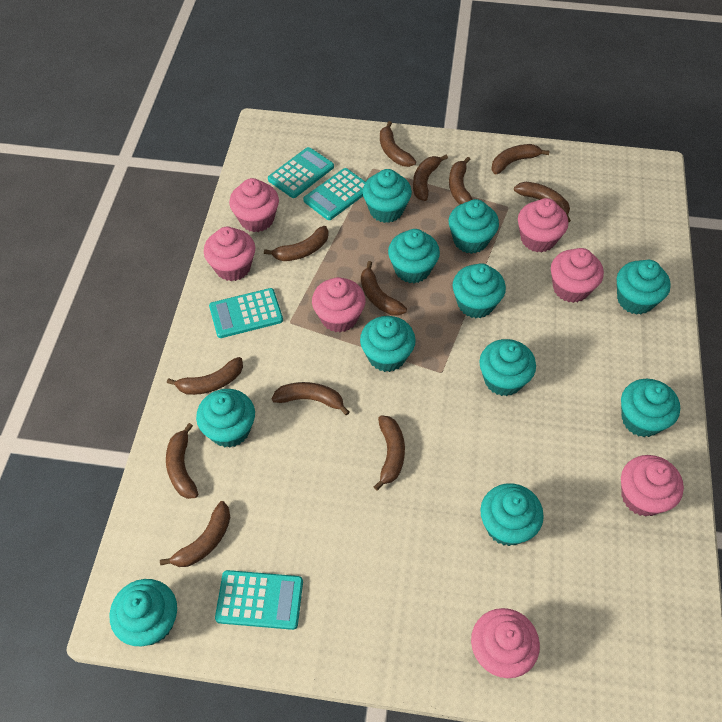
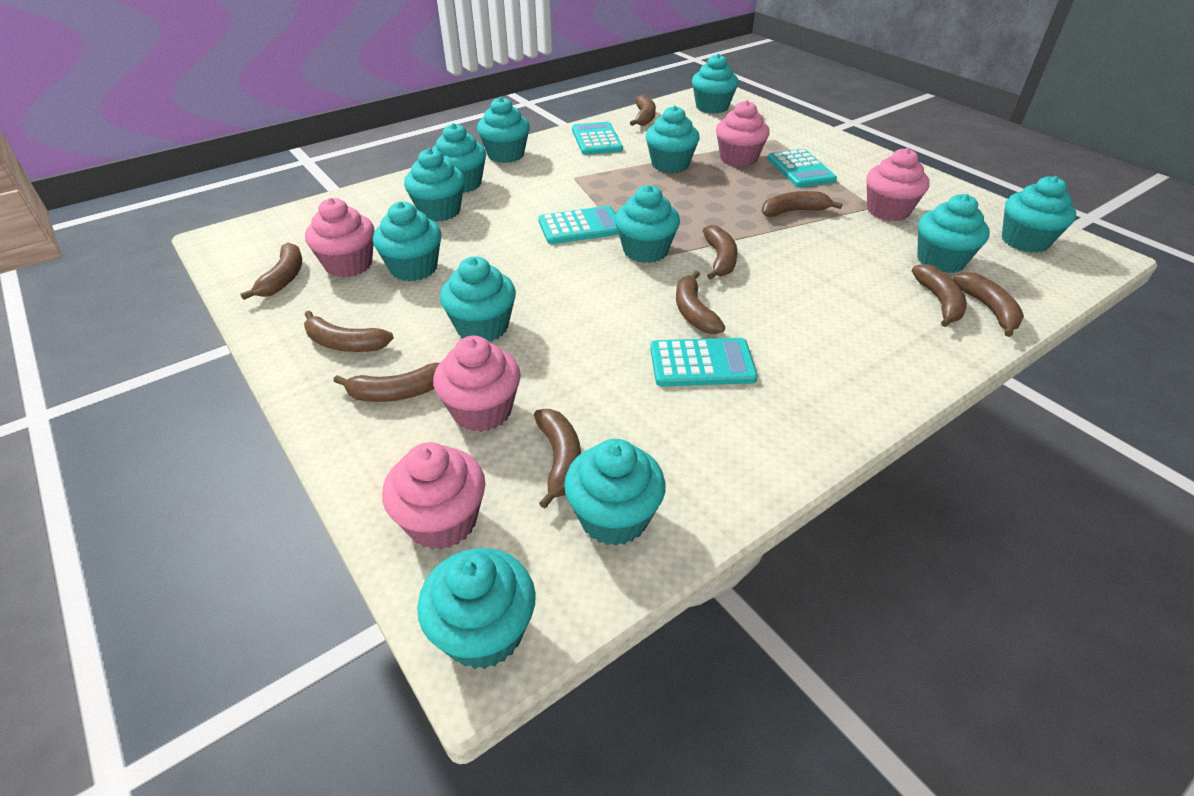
brown banana: 12 -> 10
pink cupcake: 7 -> 5
turquoise cupcake: 11 -> 12

